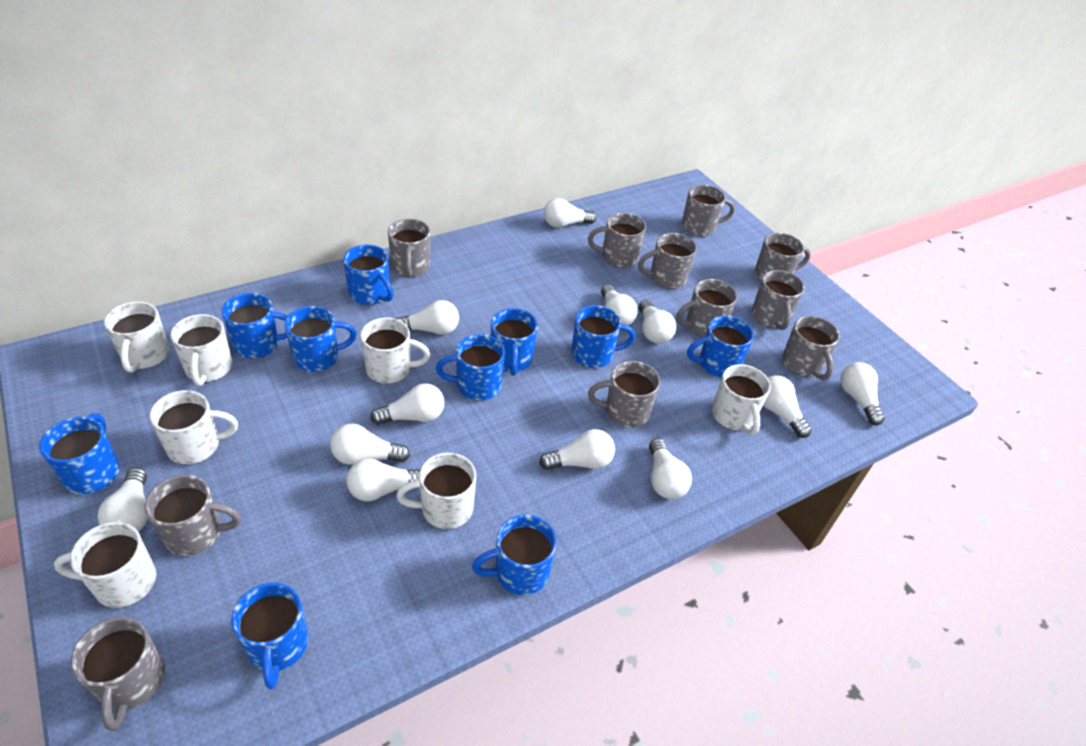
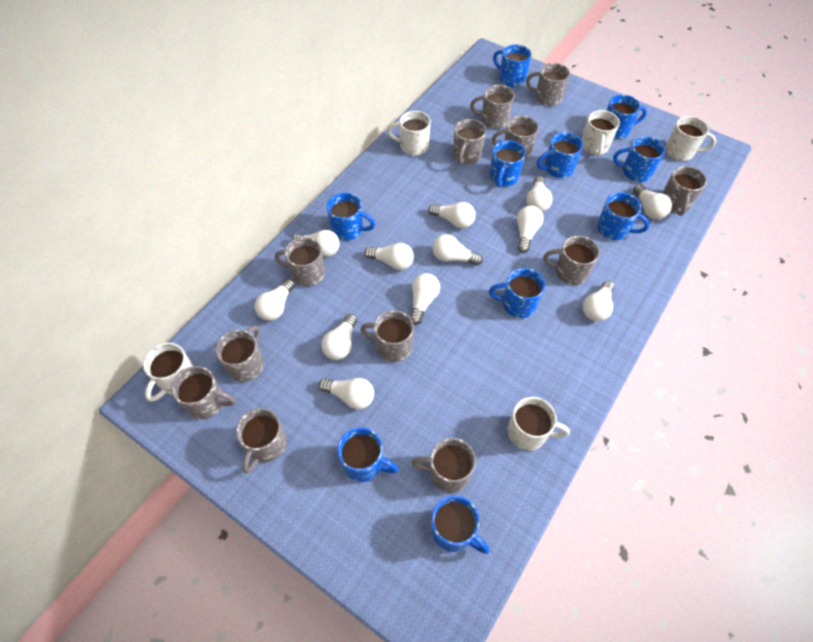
grey mug: 11 -> 12
white mug: 7 -> 5

